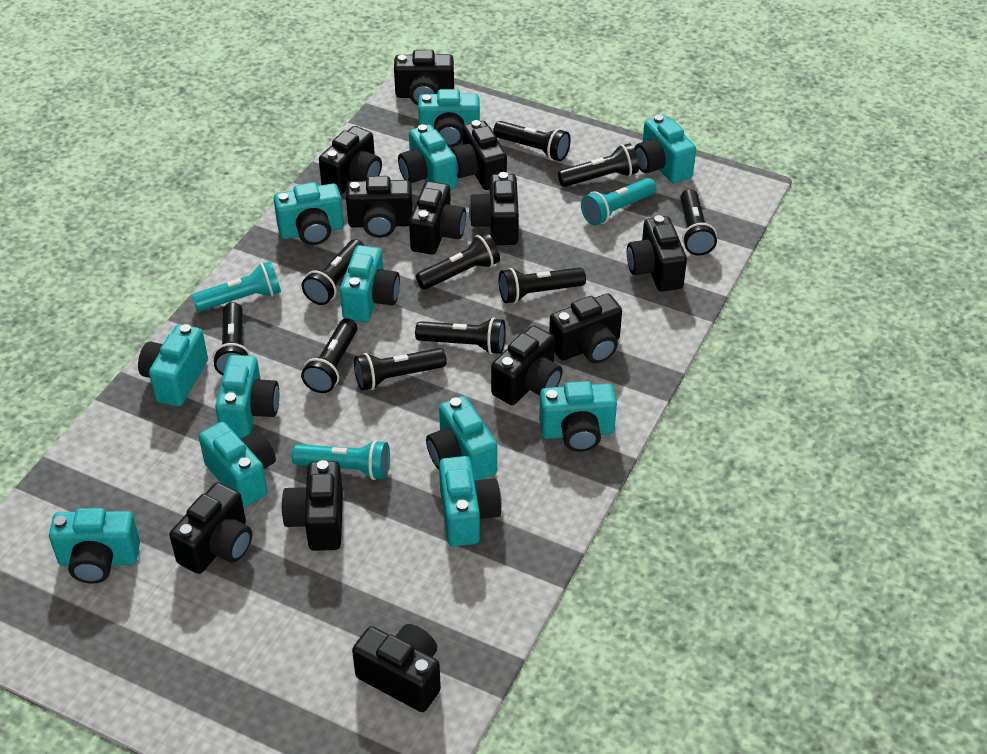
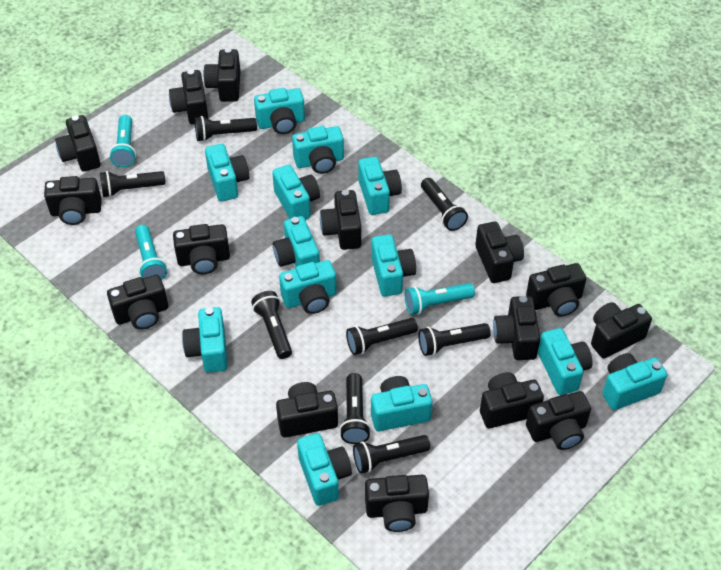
black camera: 12 -> 15
black flashlight: 10 -> 8
turquoise camera: 12 -> 13

